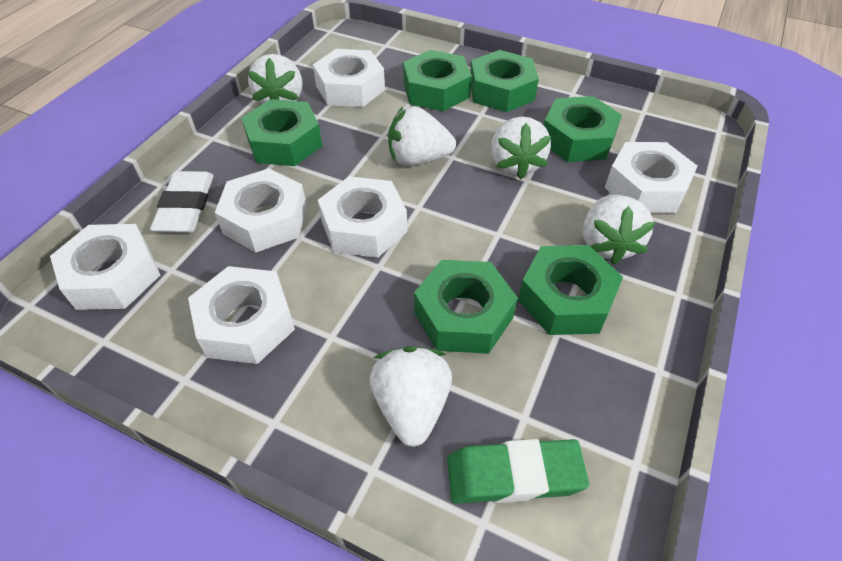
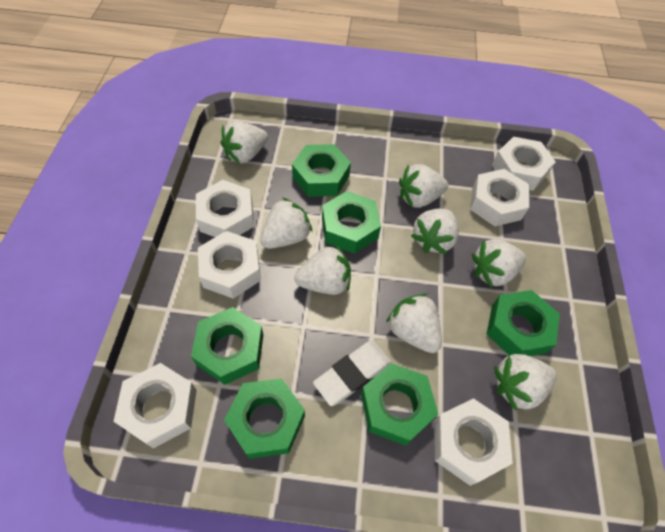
green eraser: 1 -> 0
white strawberry: 5 -> 8

